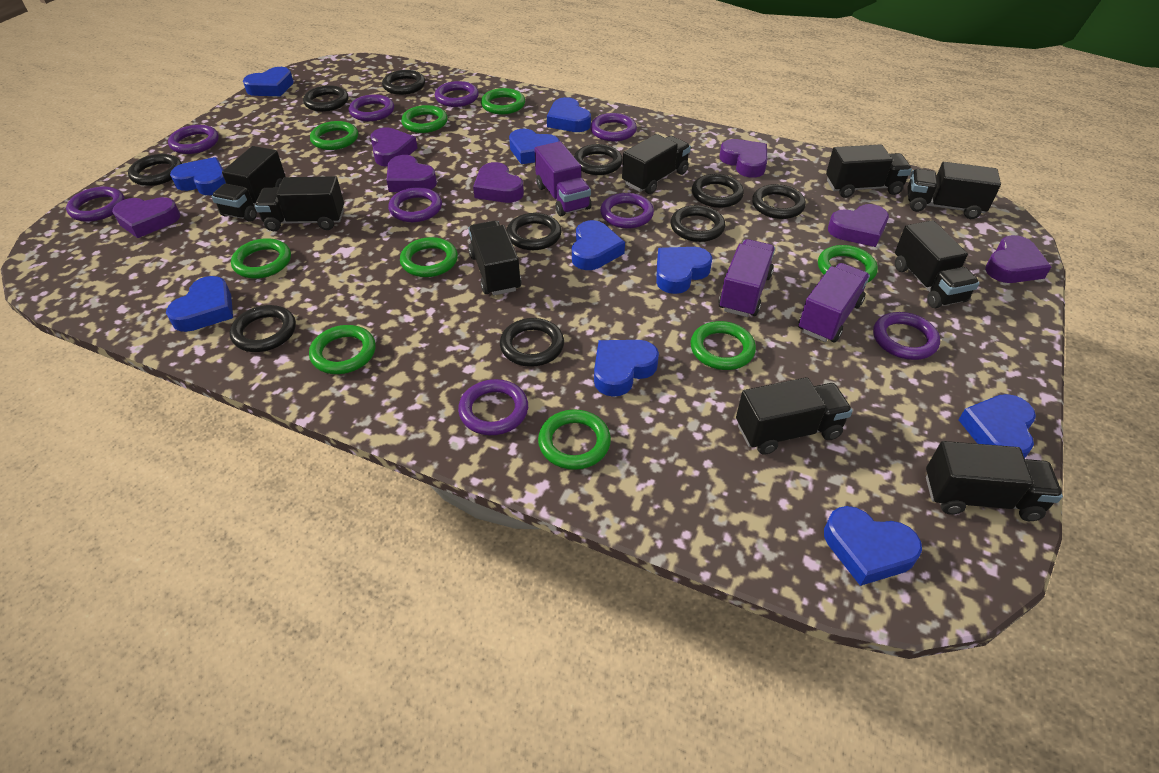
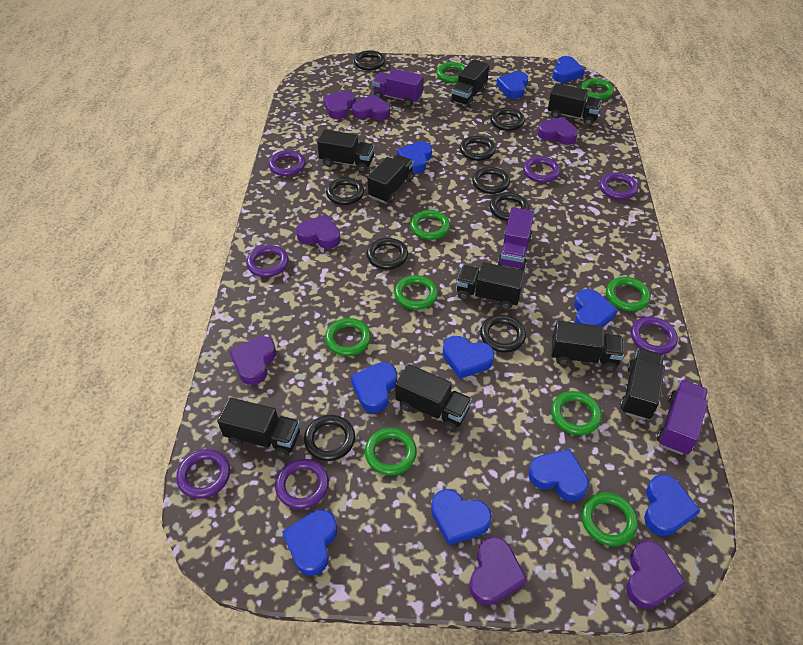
black ring: 10 -> 9
purple ring: 9 -> 7

